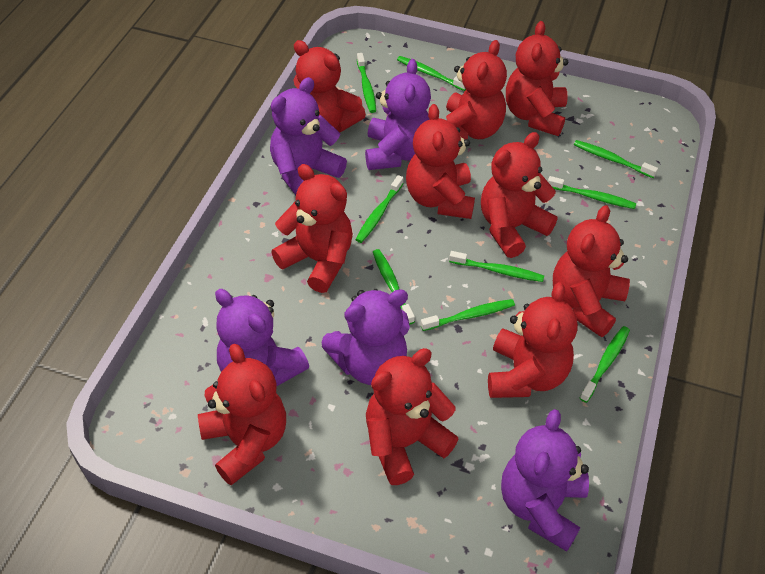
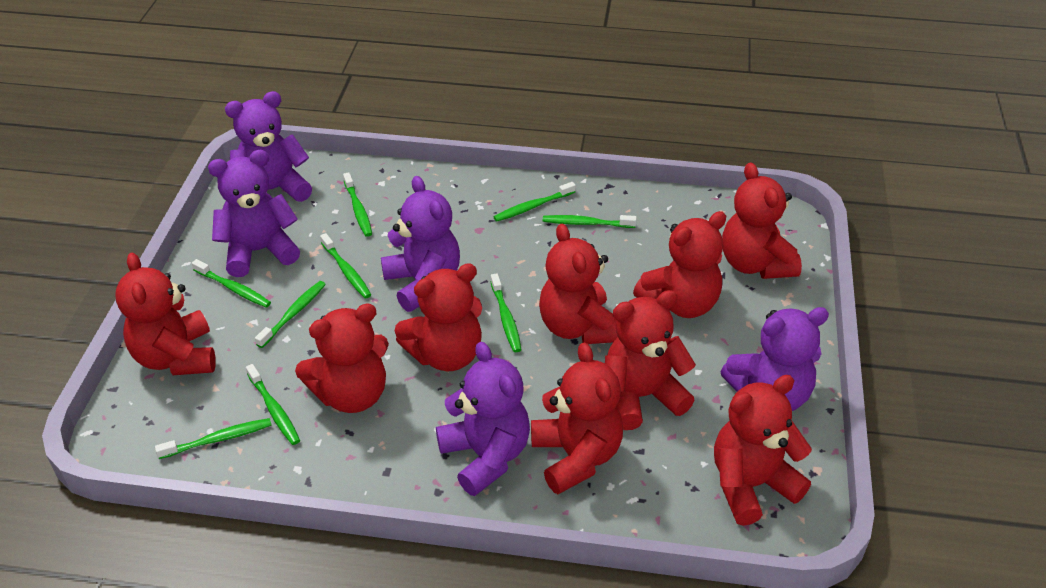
red teddy bear: 10 -> 9

